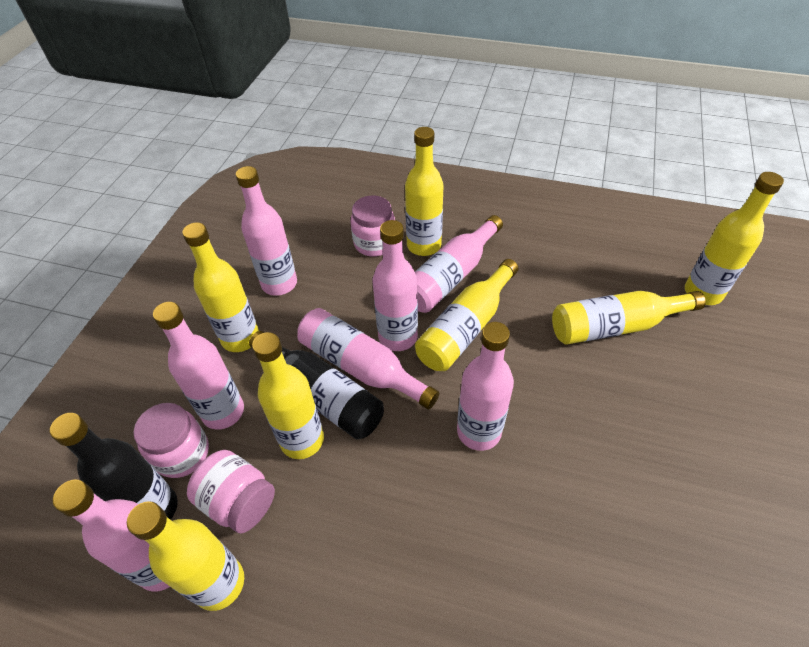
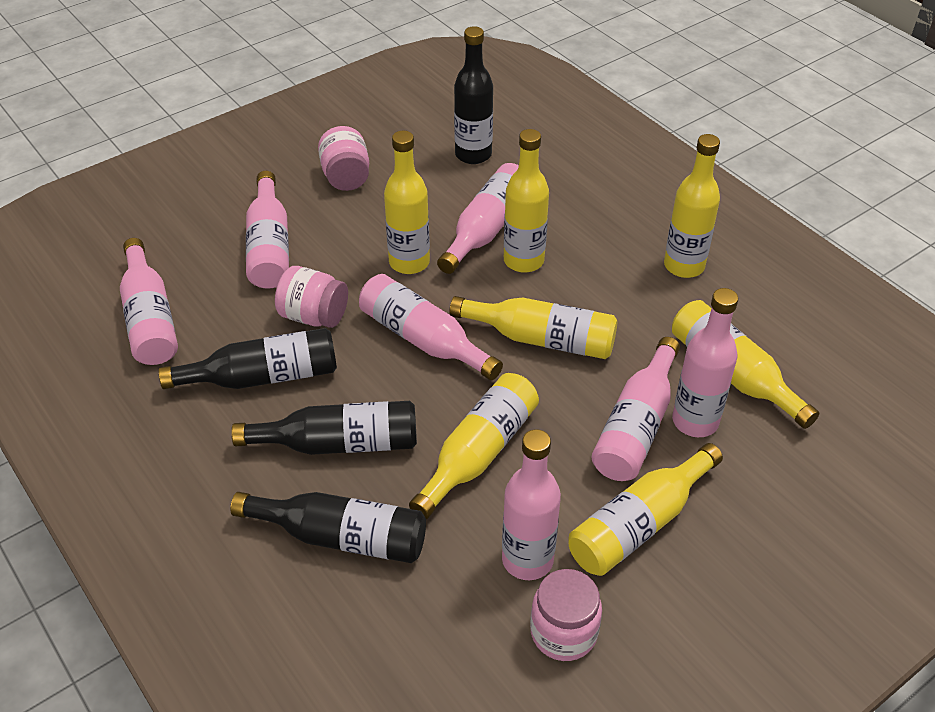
black bottle: 2 -> 4

